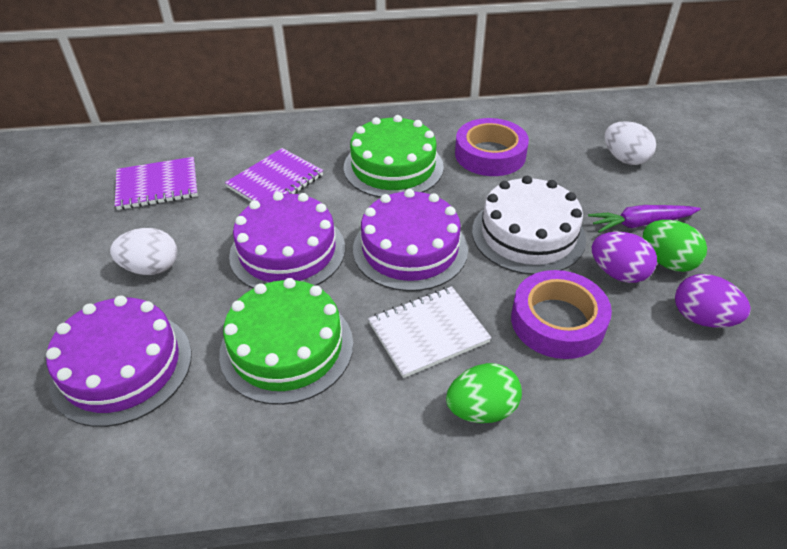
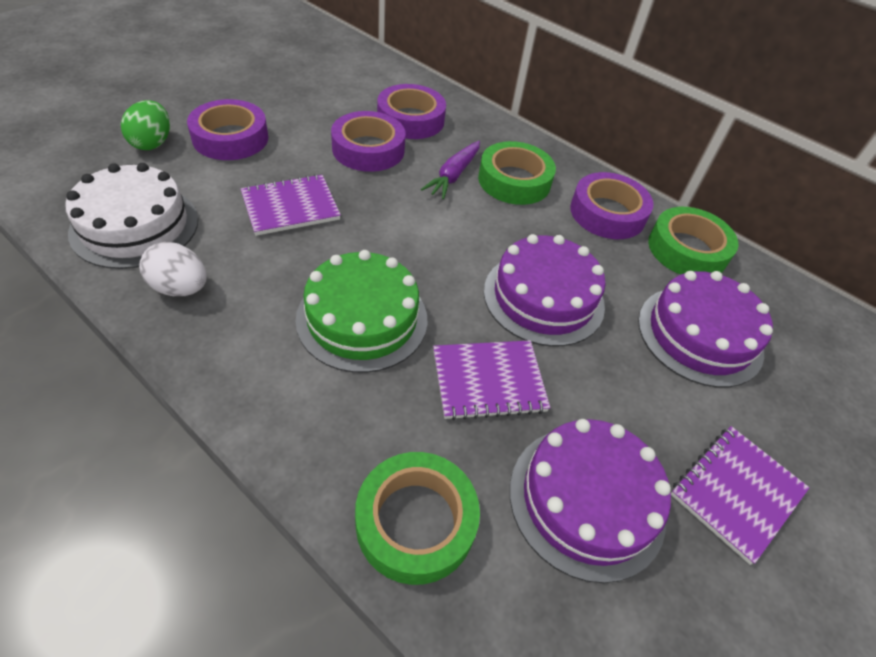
green cake: 2 -> 1
green egg: 2 -> 1
green tape: 0 -> 3
purple egg: 2 -> 0
purple notebook: 2 -> 3
purple tape: 2 -> 4
white egg: 2 -> 1
white notebook: 1 -> 0

